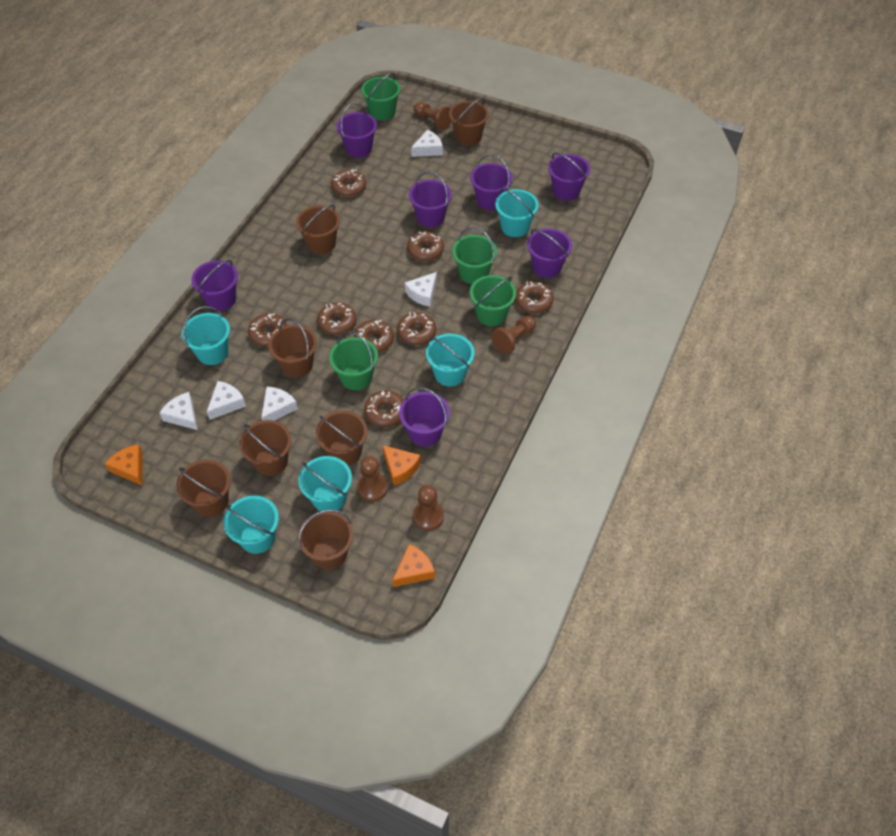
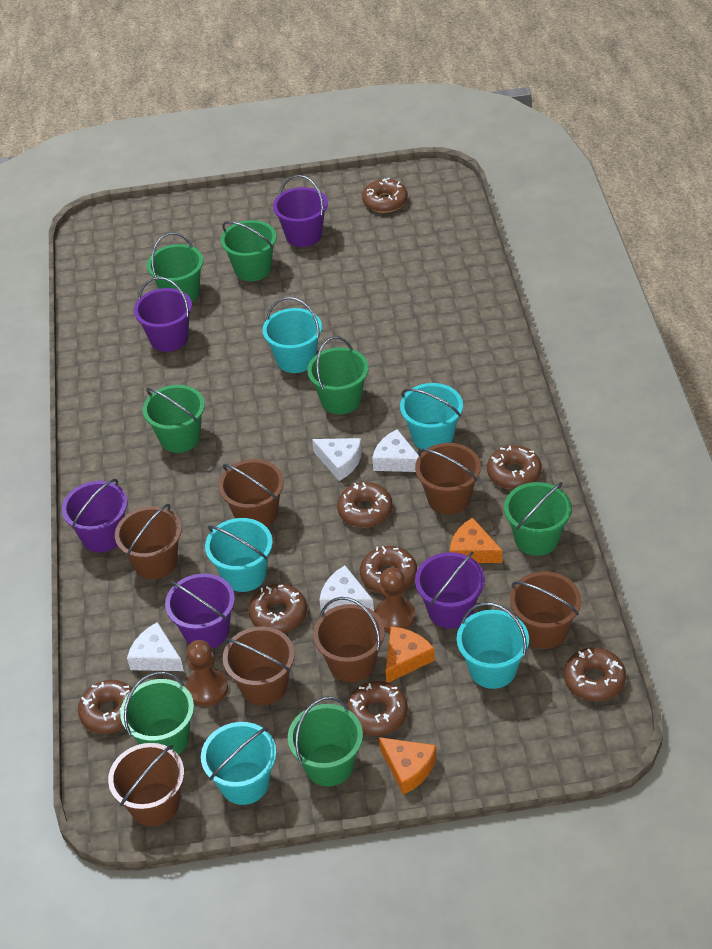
brown pawn: 4 -> 2
green bucket: 4 -> 7
purple bucket: 7 -> 5
white cheese: 5 -> 4

